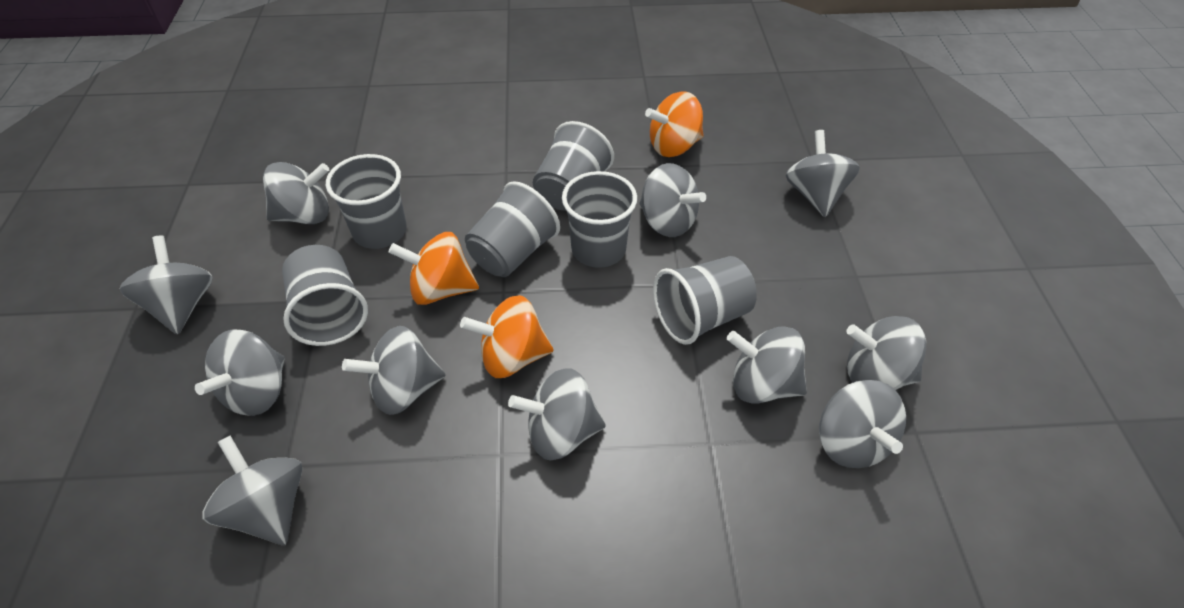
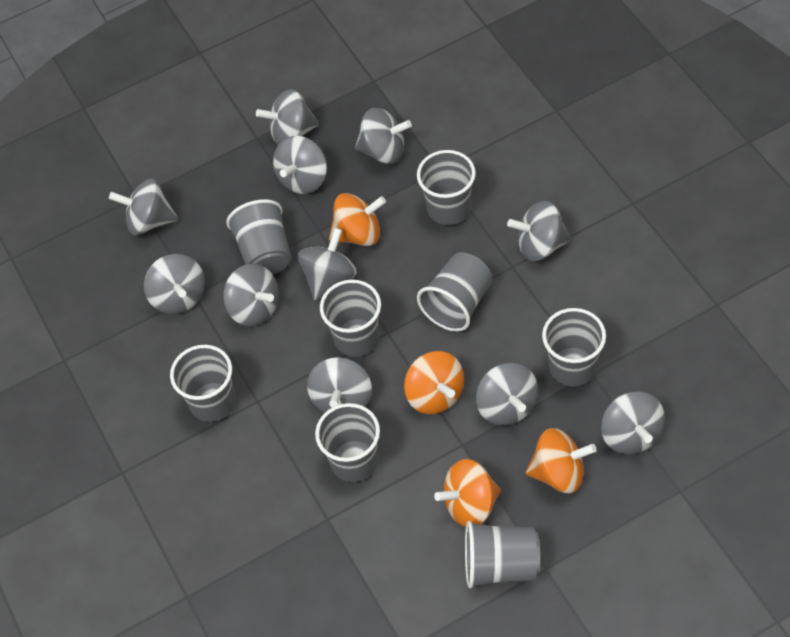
grey cup: 6 -> 8
orange spinning top: 3 -> 4

